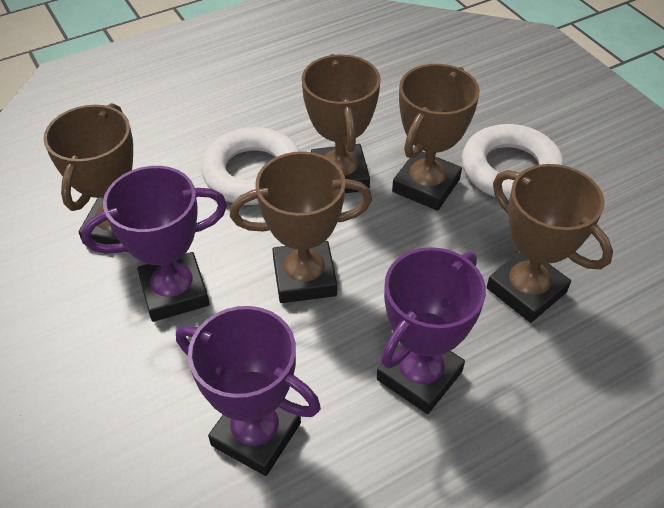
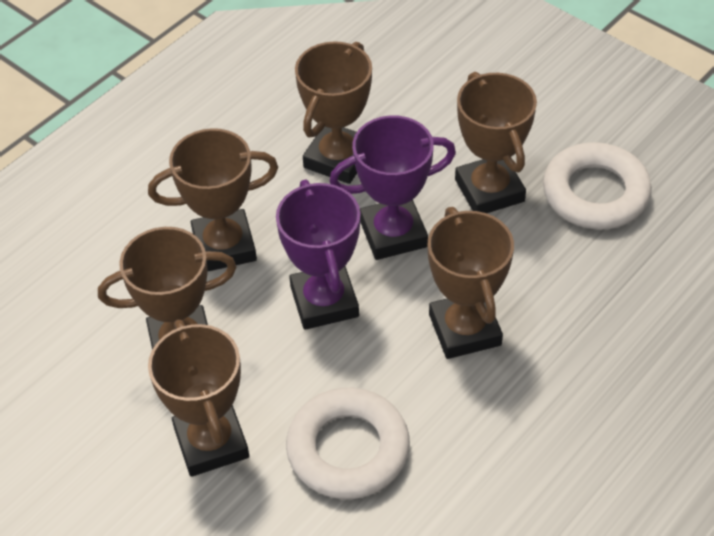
brown trophy: 5 -> 6
purple trophy: 3 -> 2

